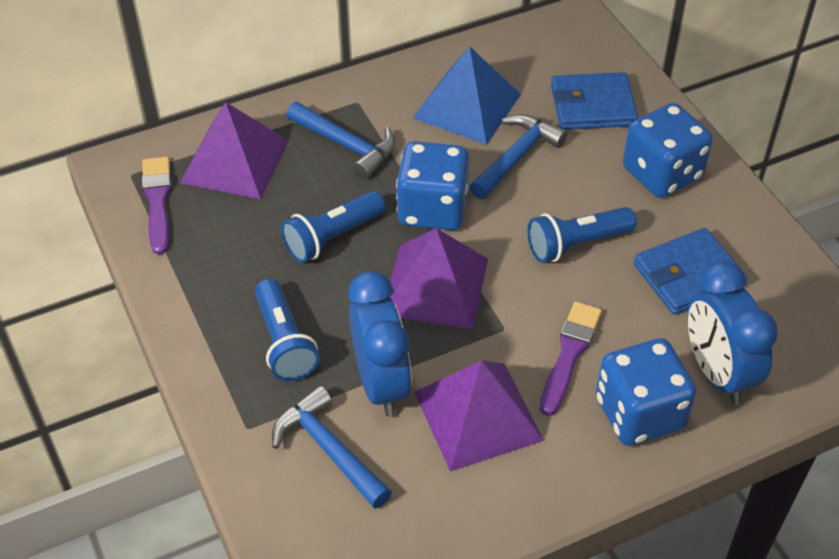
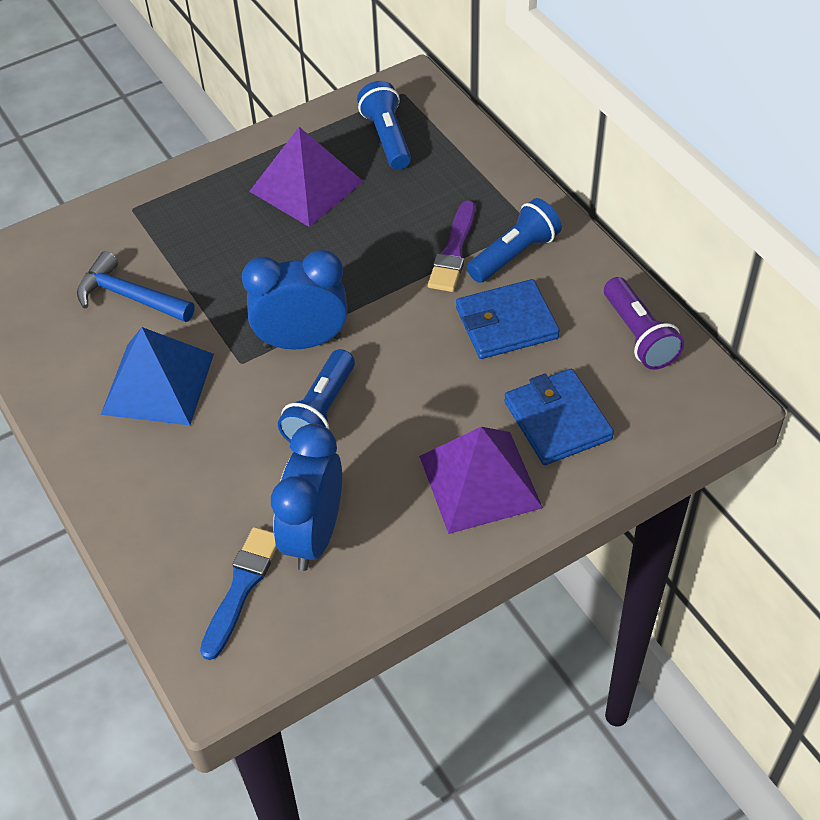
blue brush: 0 -> 1
blue dice: 3 -> 0
blue hammer: 3 -> 1
purple brush: 2 -> 1
purple flashlight: 0 -> 1
purple pyramid: 3 -> 2

